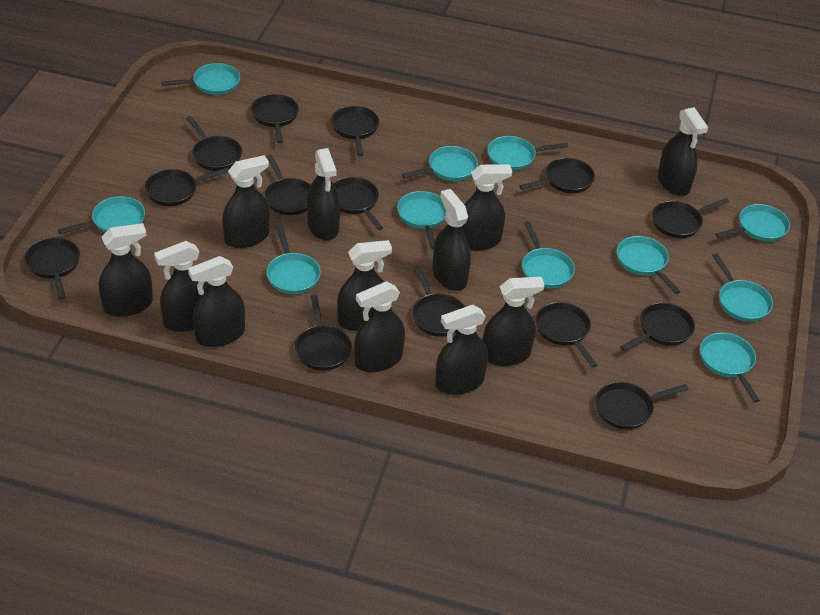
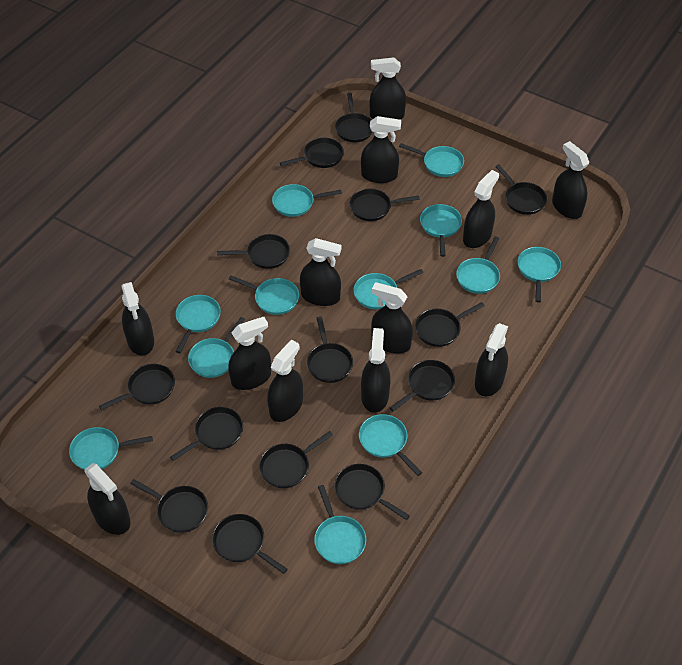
turquoise pan: 11 -> 12

